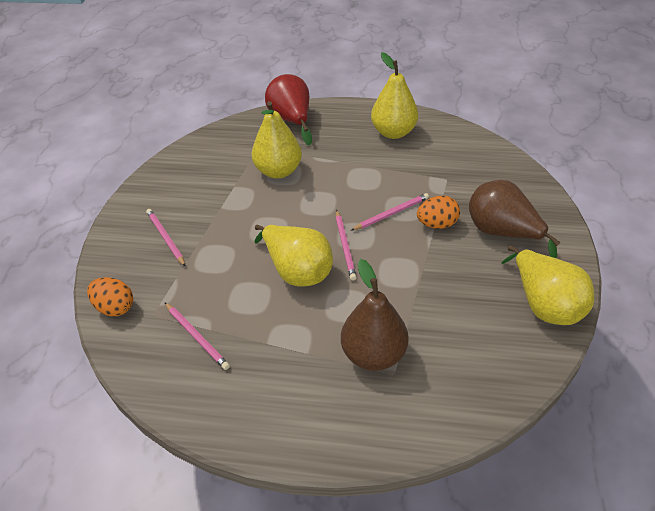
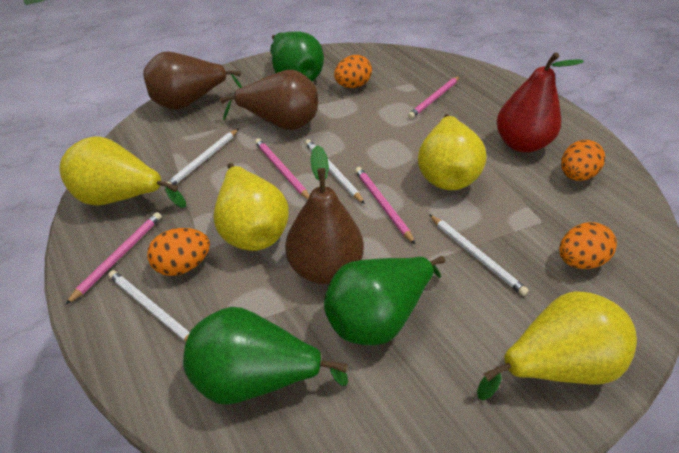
brown pear: 2 -> 3
green pear: 0 -> 3
orange egg: 2 -> 4
white pencil: 0 -> 4

